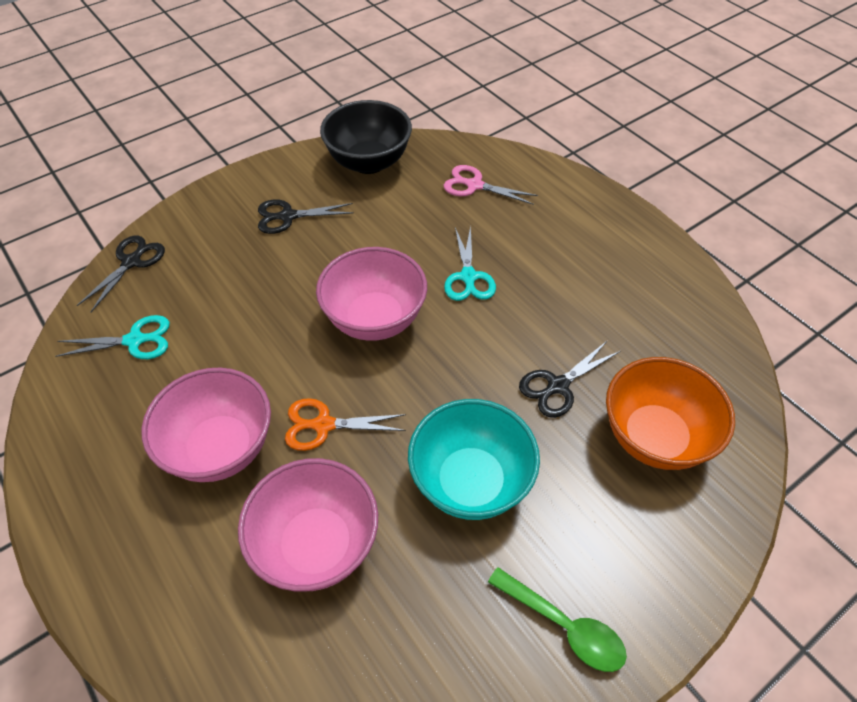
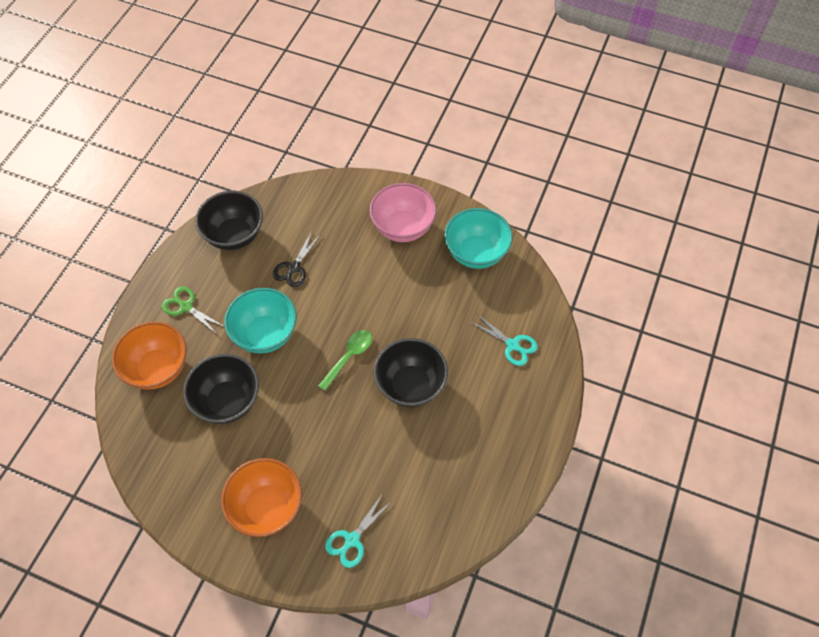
black bowl: 1 -> 3
black scissors: 3 -> 1
green scissors: 0 -> 1
orange bowl: 1 -> 2
orange scissors: 1 -> 0
pink bowl: 3 -> 1
pink scissors: 1 -> 0
turquoise bowl: 1 -> 2

